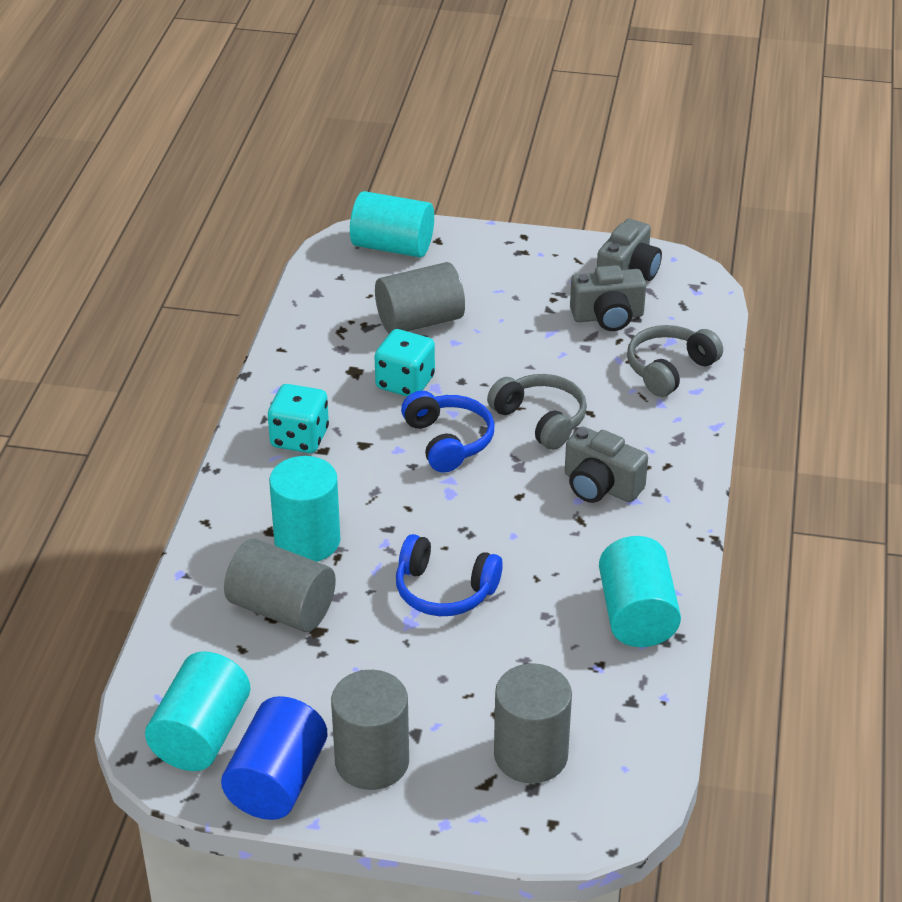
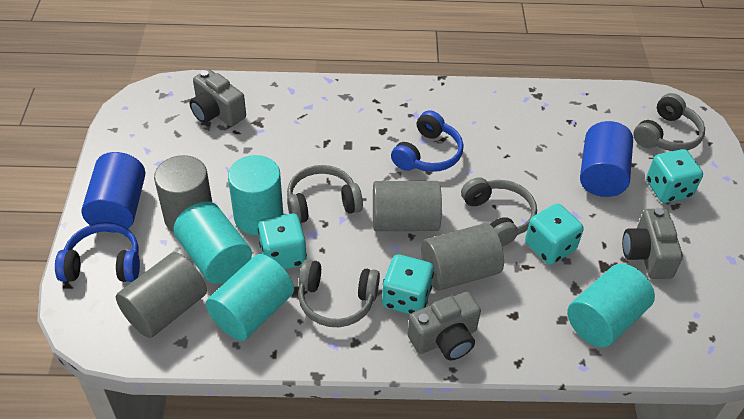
blue cylinder: 1 -> 2
grey headphones: 2 -> 4
turquoise dice: 2 -> 4

